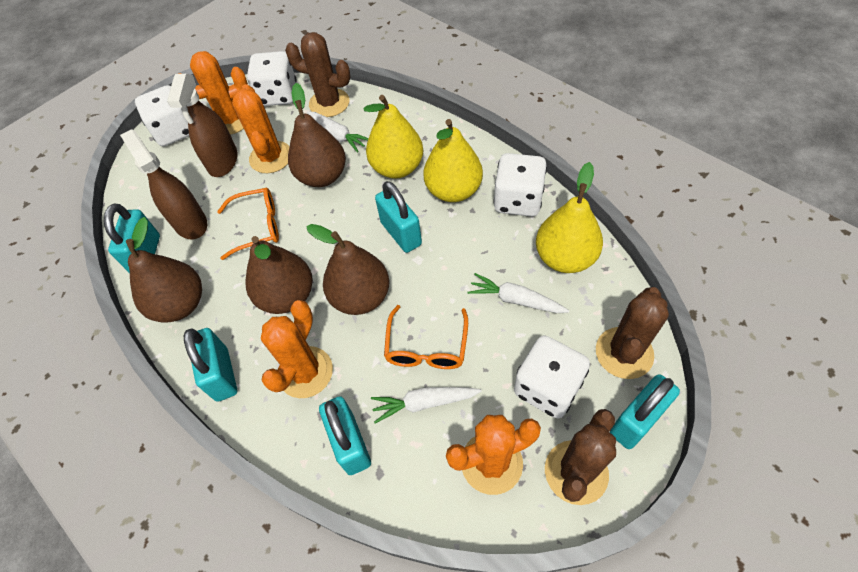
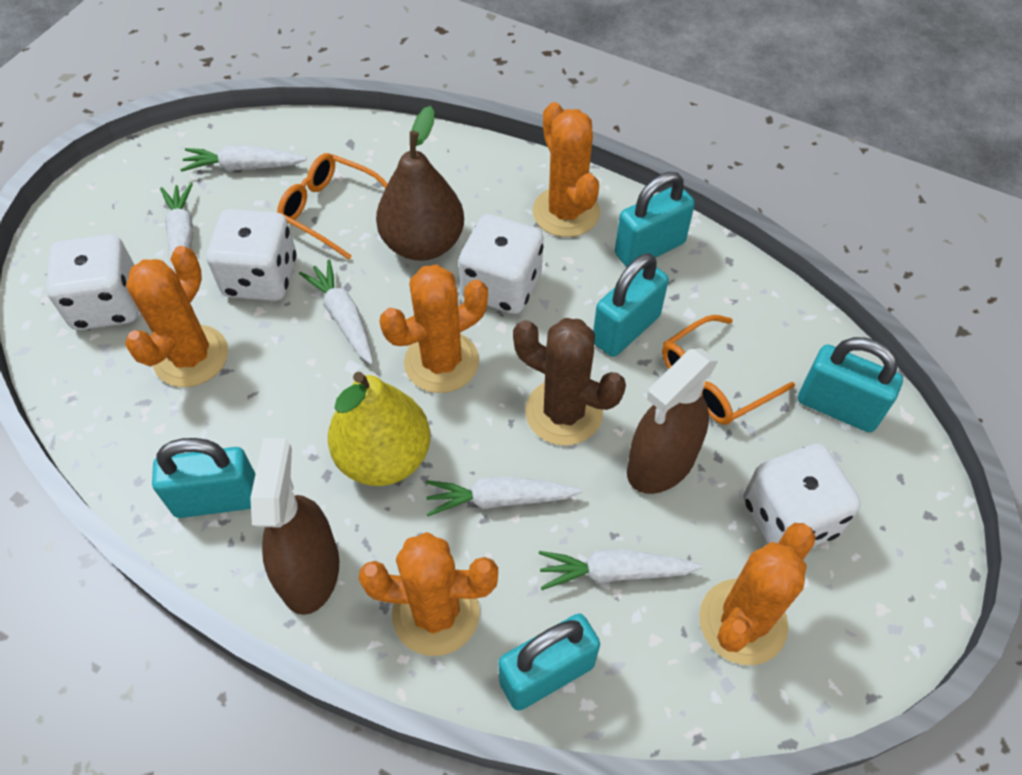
brown cactus: 3 -> 1
brown pear: 4 -> 1
orange cactus: 4 -> 5
white carrot: 3 -> 5
yellow pear: 3 -> 1

